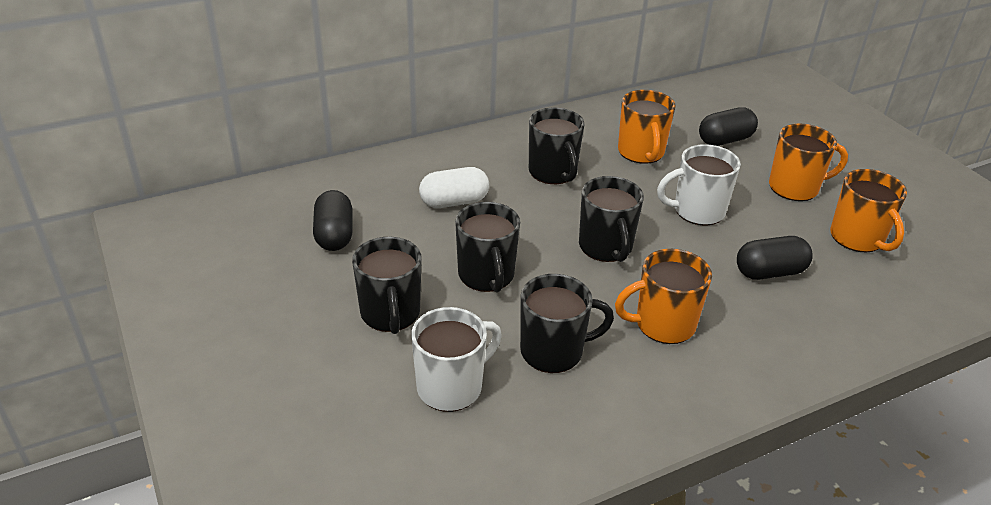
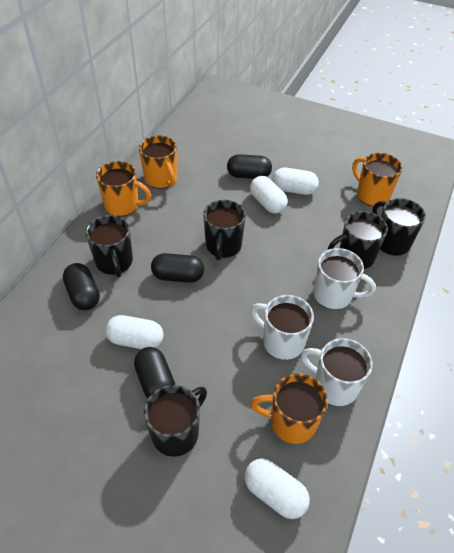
black capsule: 3 -> 4
white capsule: 1 -> 4
white mug: 2 -> 3

